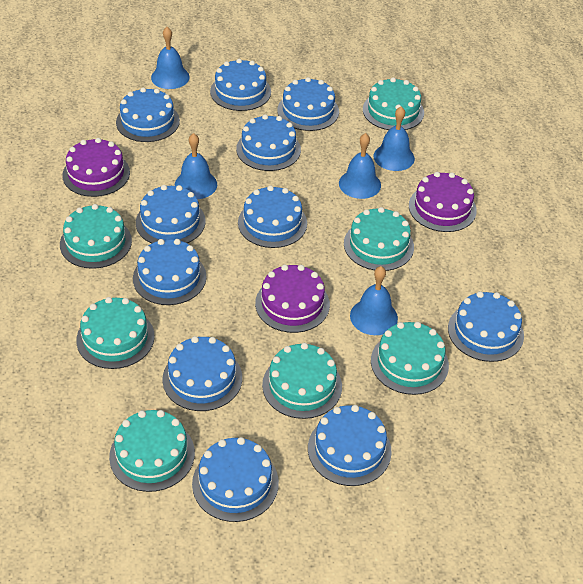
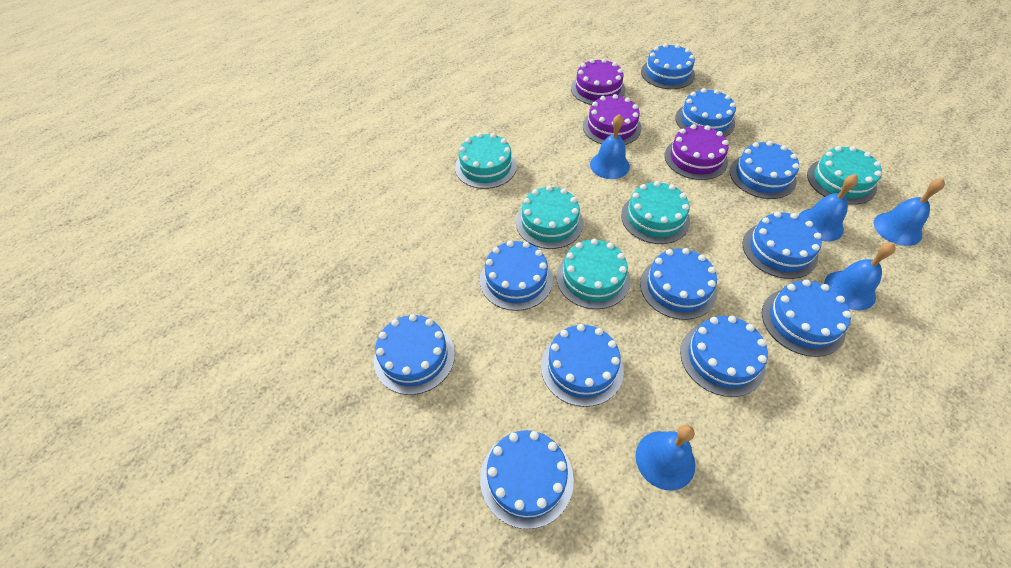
turquoise cake: 7 -> 5

